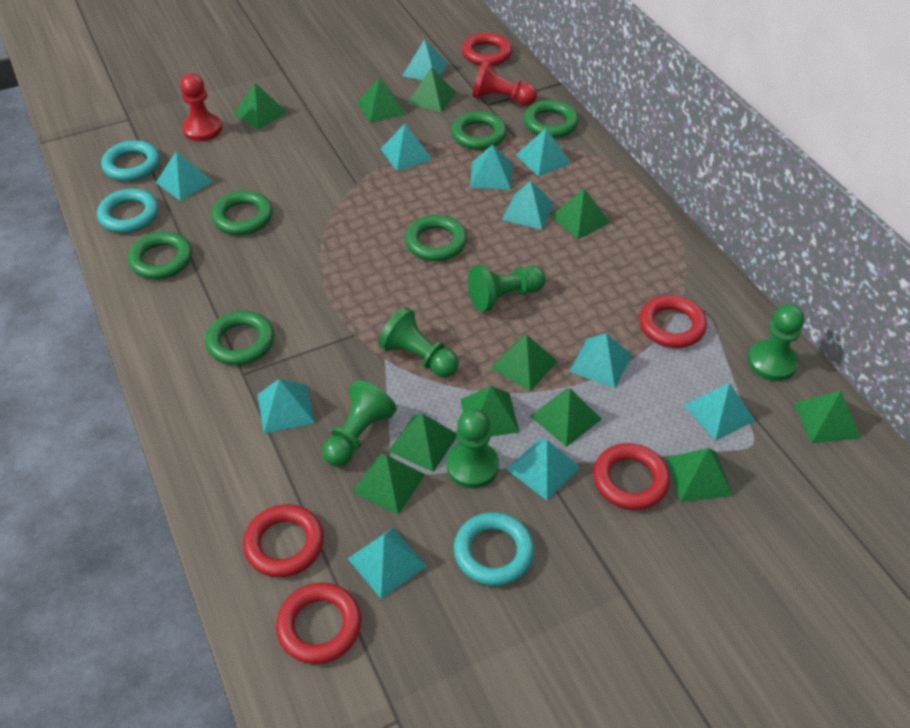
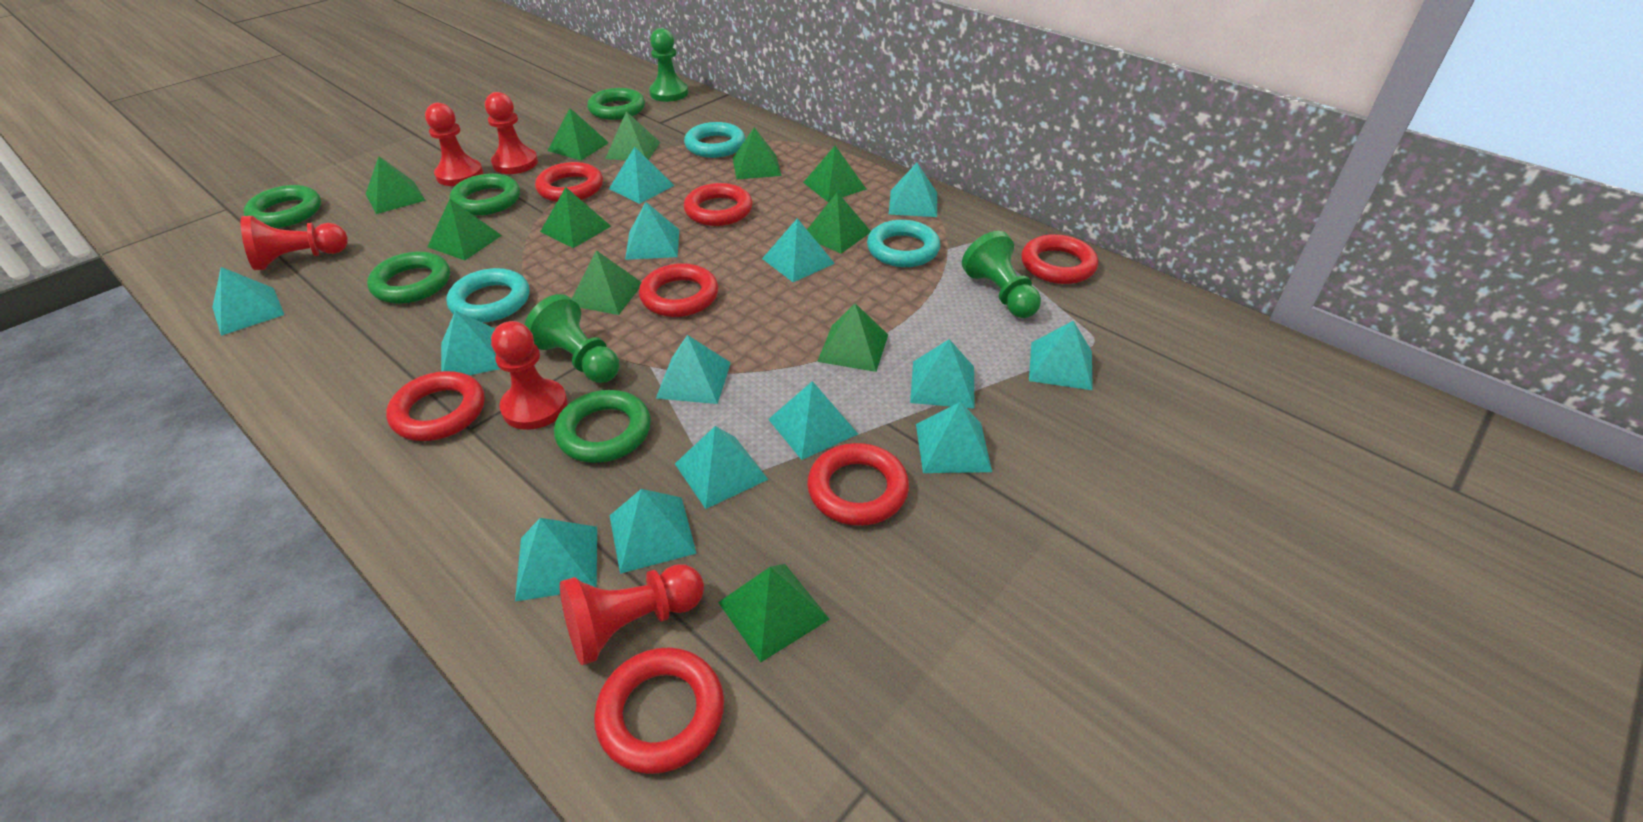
green pawn: 5 -> 3
green ring: 6 -> 5
red pawn: 2 -> 5
red ring: 5 -> 7
turquoise pyramid: 11 -> 14

